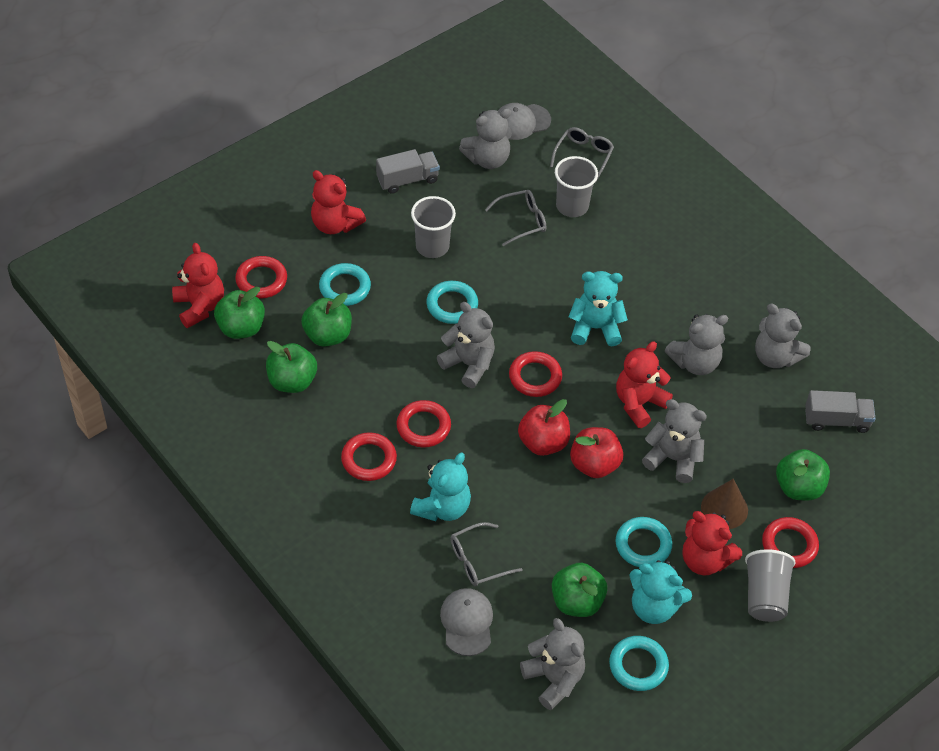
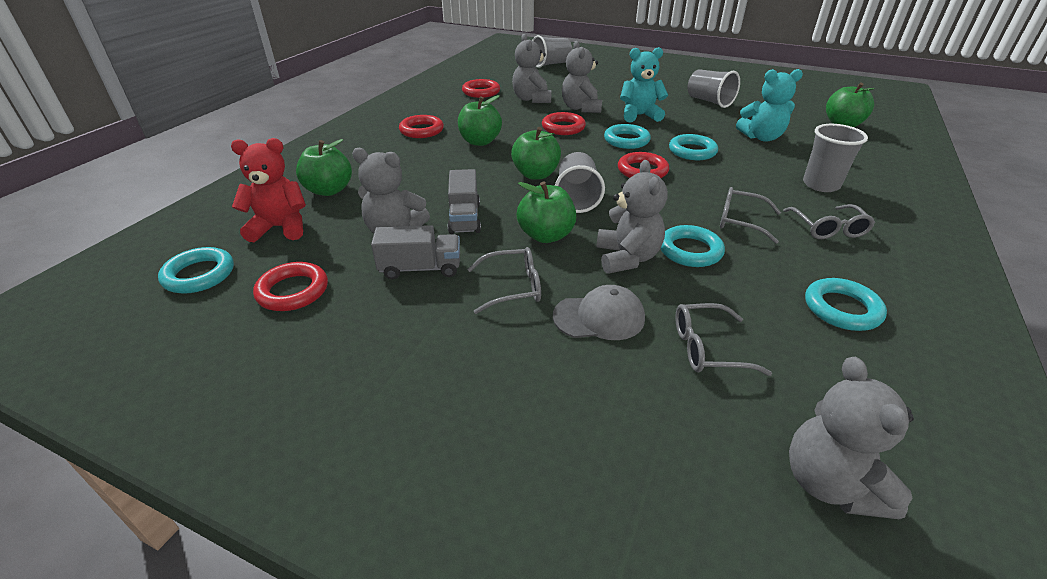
brown cone: 1 -> 0
grey cap: 2 -> 1
grey cup: 3 -> 4
grey glasses: 3 -> 4
grey teddy bear: 6 -> 5
red apple: 2 -> 0
red teddy bear: 4 -> 1
turquoise ring: 4 -> 5
turquoise teddy bear: 3 -> 2

